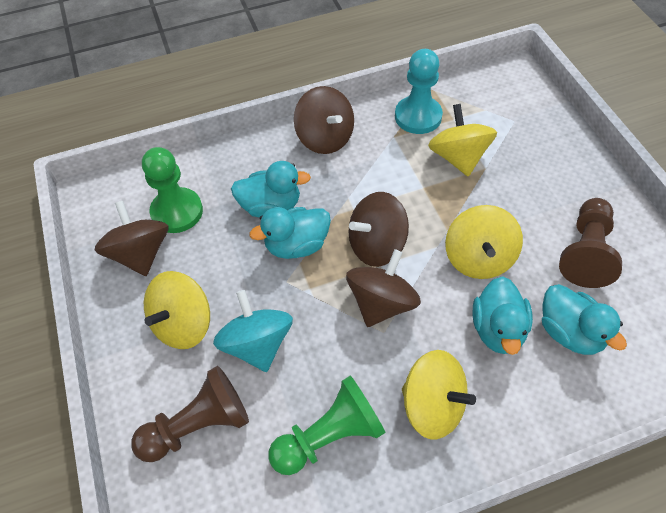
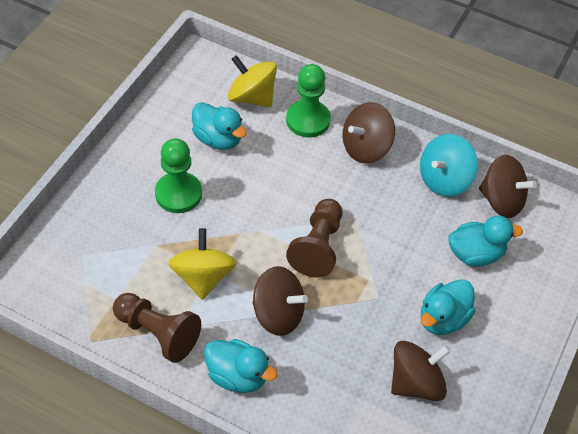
turquoise pawn: 1 -> 0
yellow spinning top: 4 -> 2

